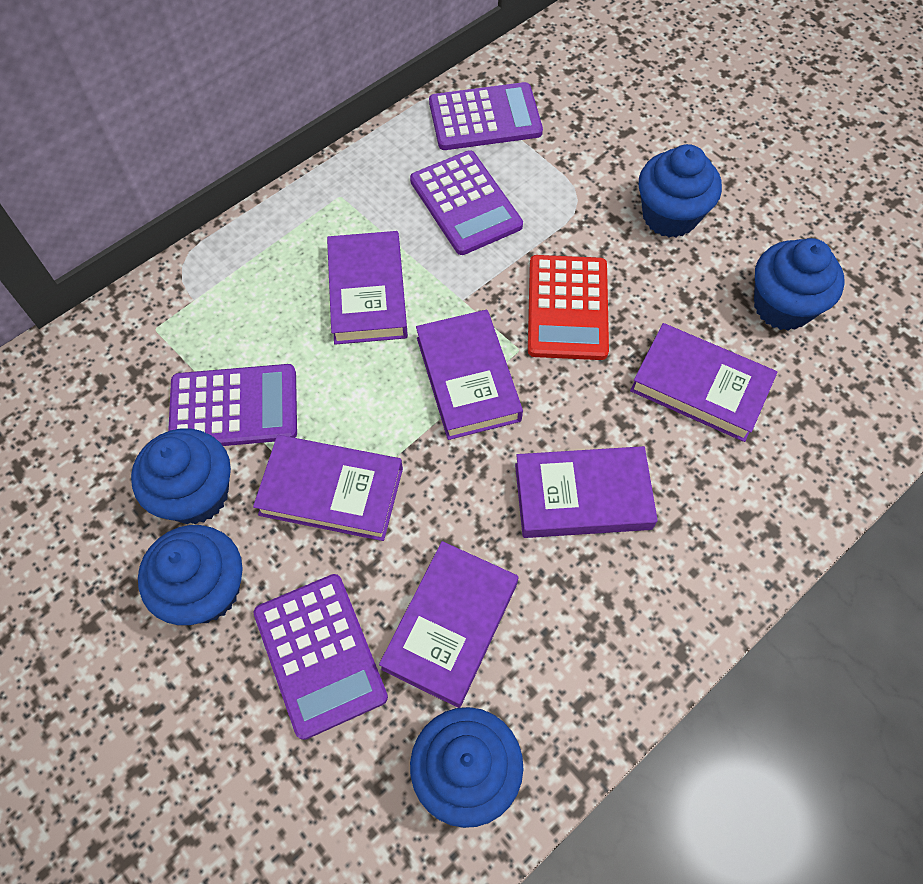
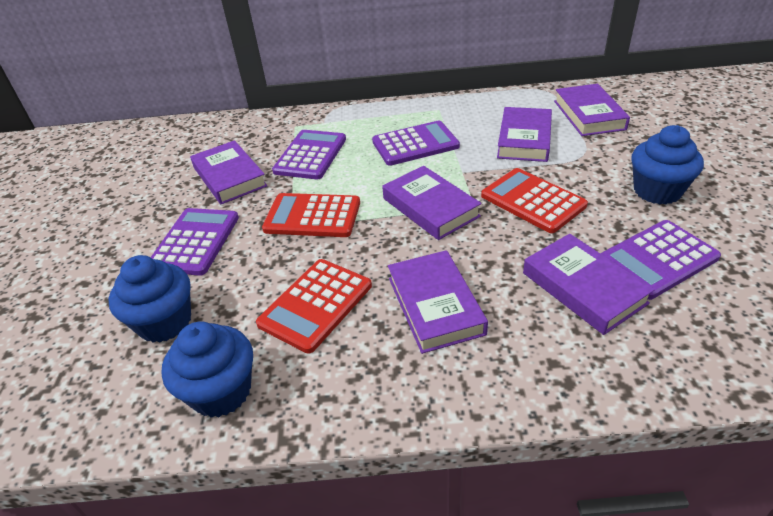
blue cupcake: 5 -> 3
red calculator: 1 -> 3

